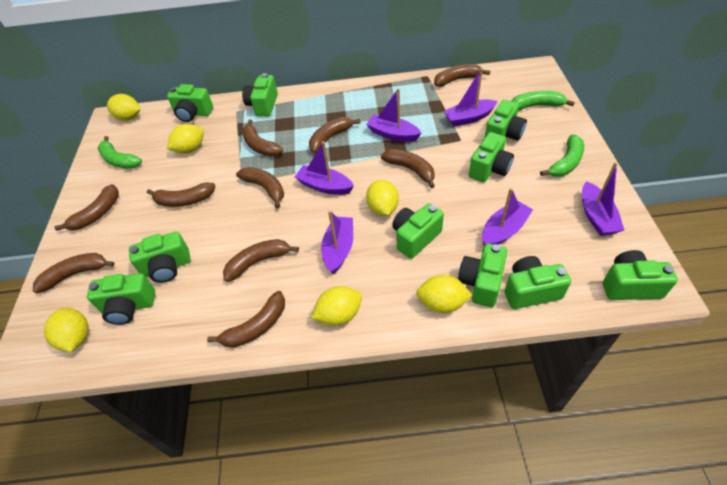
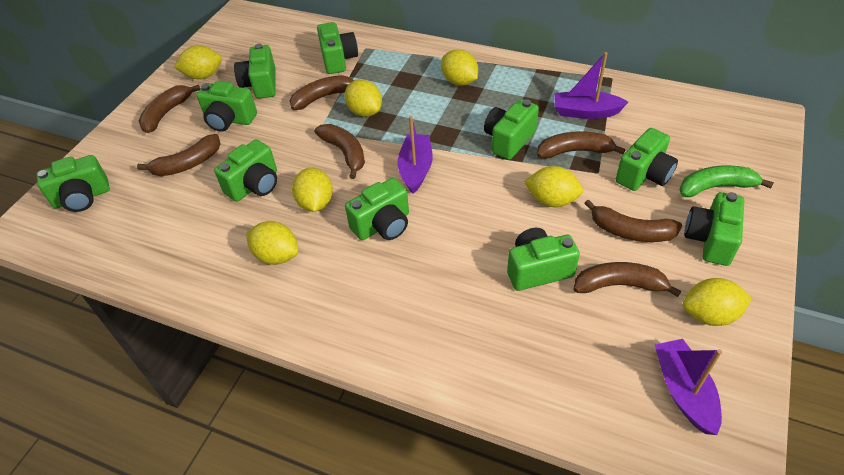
brown banana: 10 -> 7
green banana: 3 -> 1
purple boat: 6 -> 3
yellow lemon: 6 -> 7

